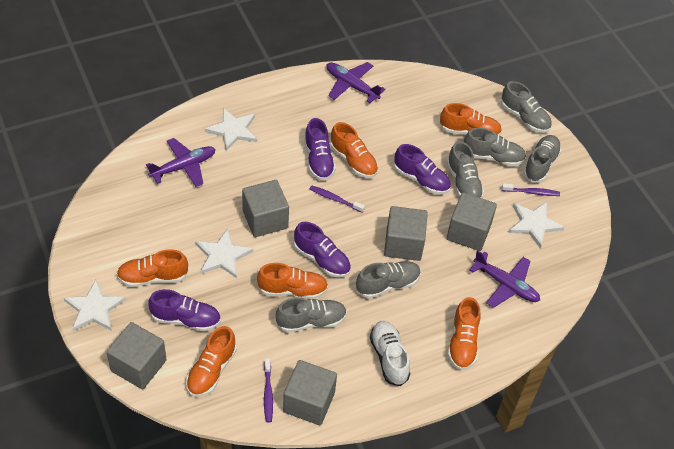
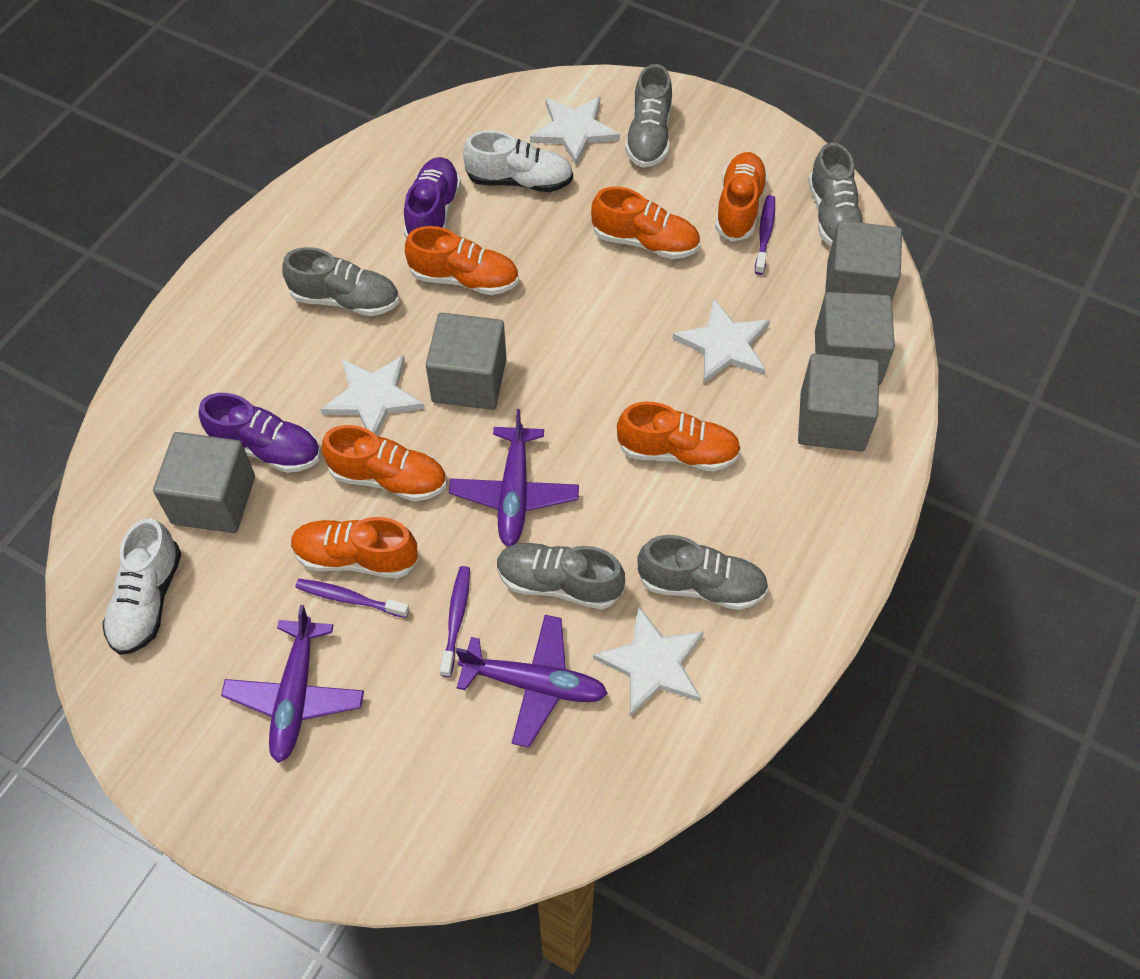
grey shoe: 6 -> 5
purple shoe: 4 -> 2
white shoe: 1 -> 2

